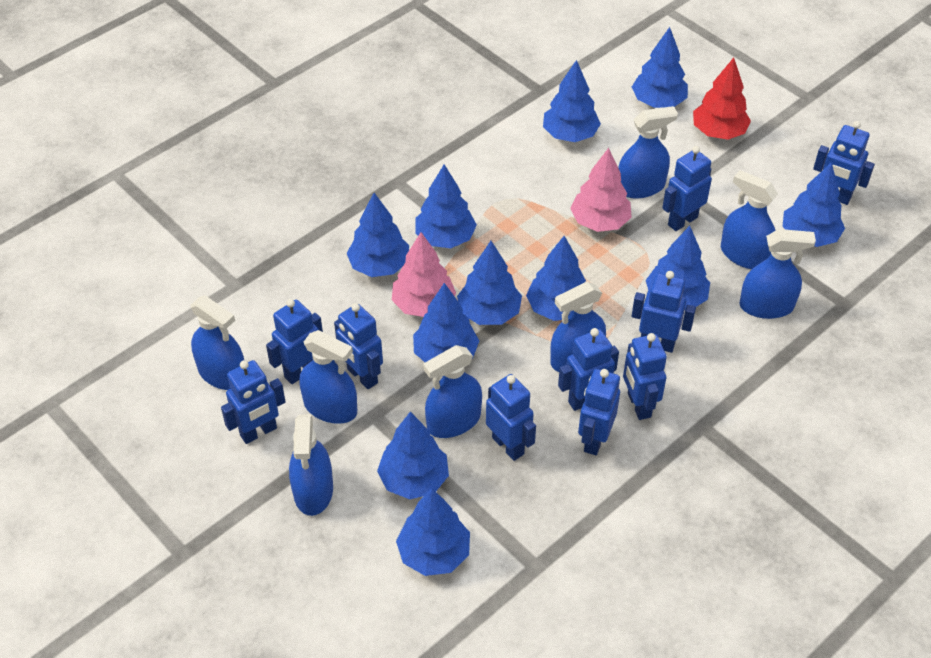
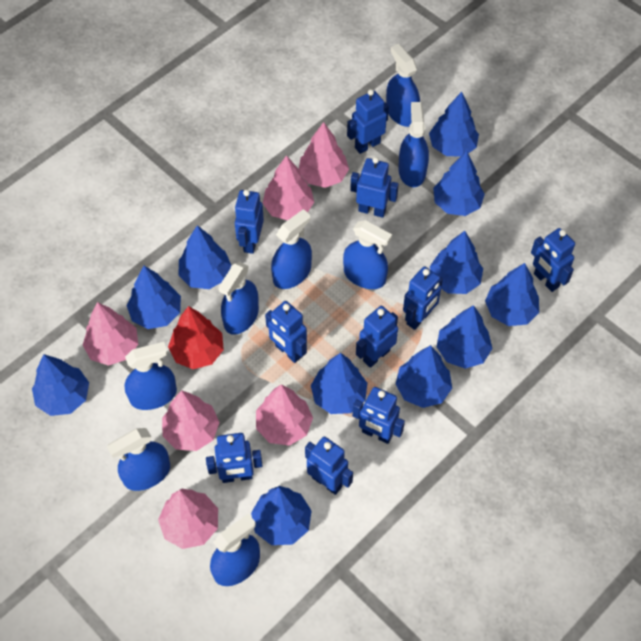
pink tree: 2 -> 6

